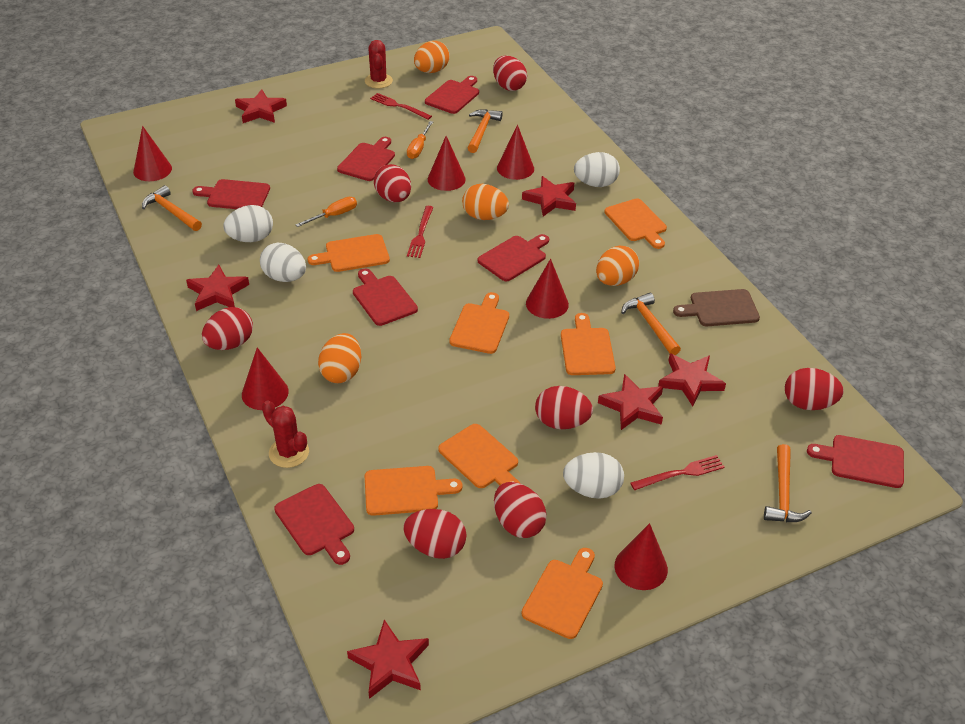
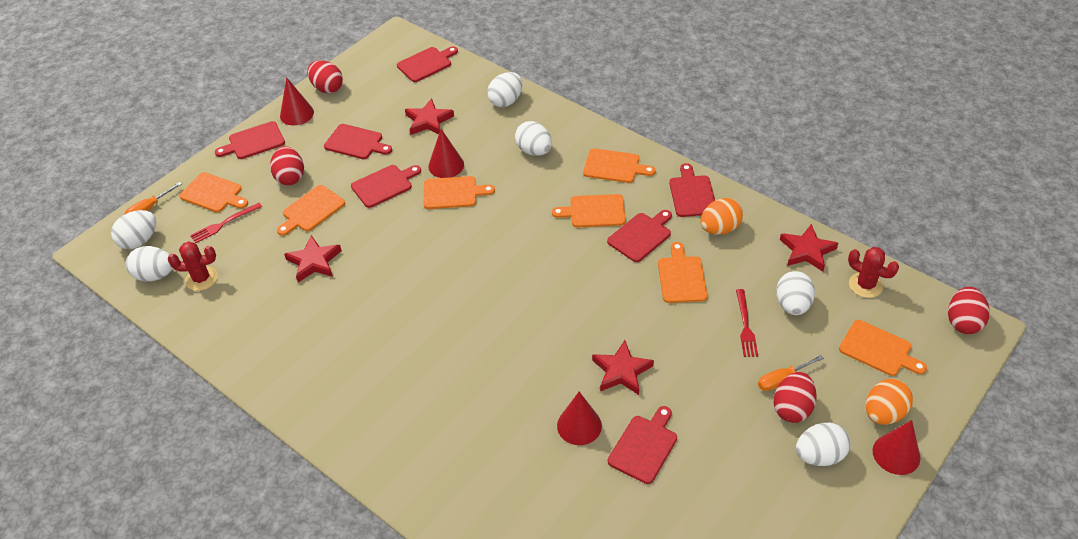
brown cutting board: 1 -> 0
orange egg: 4 -> 2
orange hammer: 4 -> 0
red cone: 6 -> 4
red egg: 7 -> 4
red fork: 3 -> 2
red star: 6 -> 4
white egg: 4 -> 6

